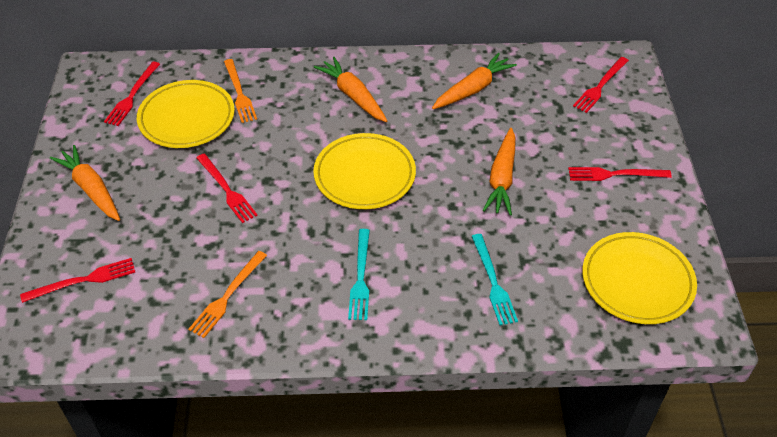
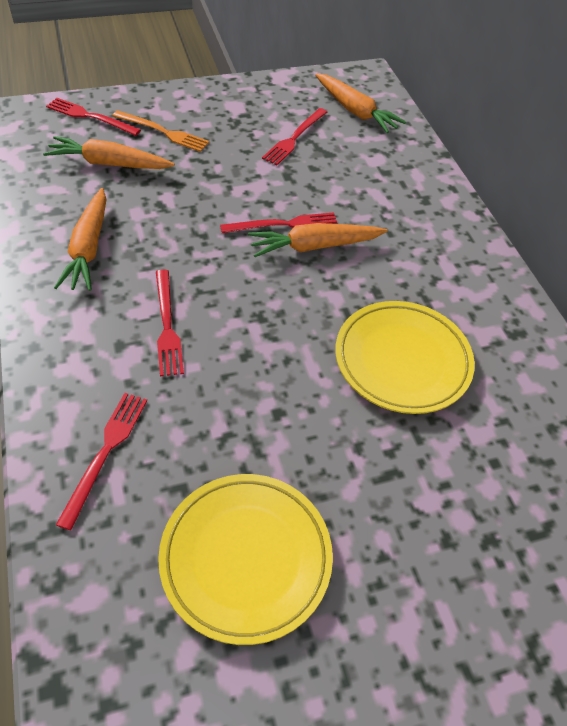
orange fork: 2 -> 1
turquoise fork: 2 -> 0
yellow plate: 3 -> 2

